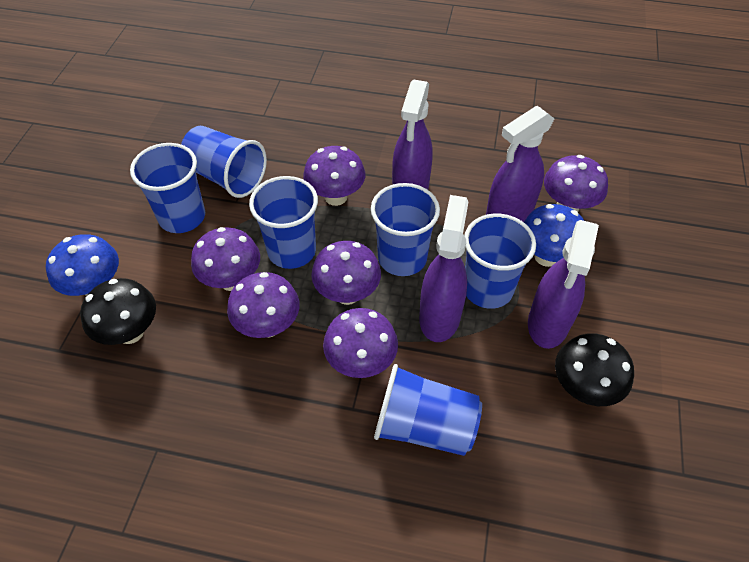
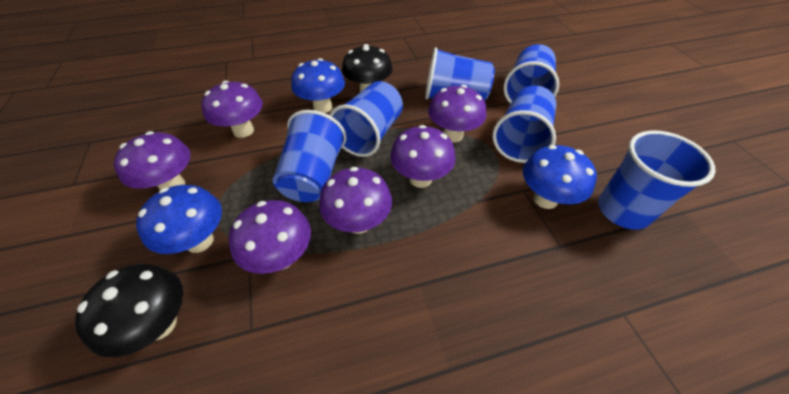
blue mushroom: 2 -> 3
purple spray bottle: 4 -> 0

